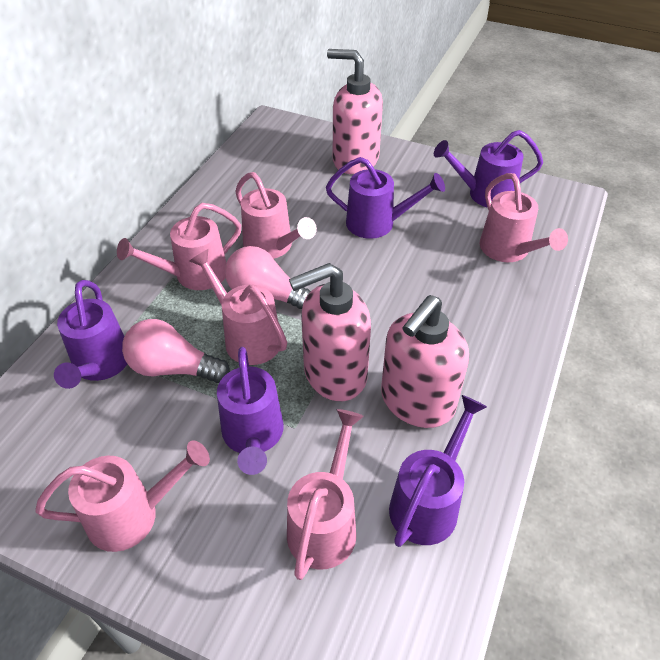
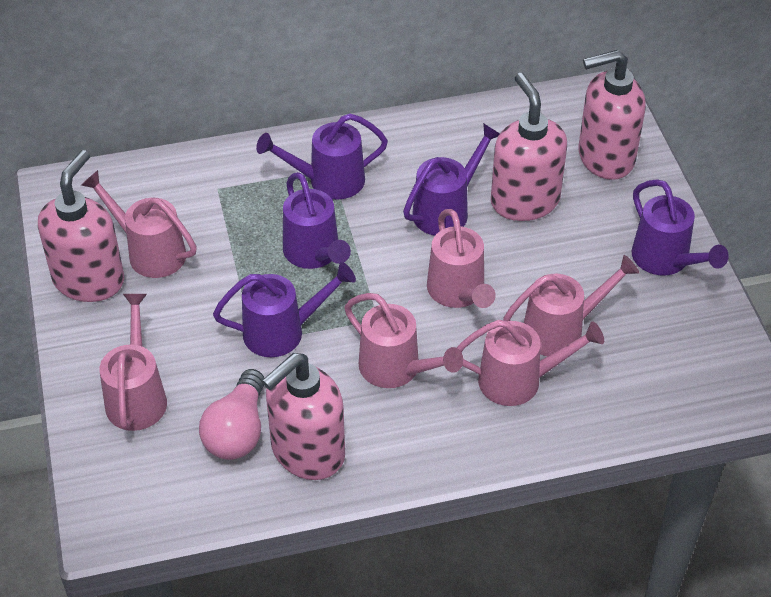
pink light bulb: 2 -> 1
pink soap dispenser: 3 -> 4

